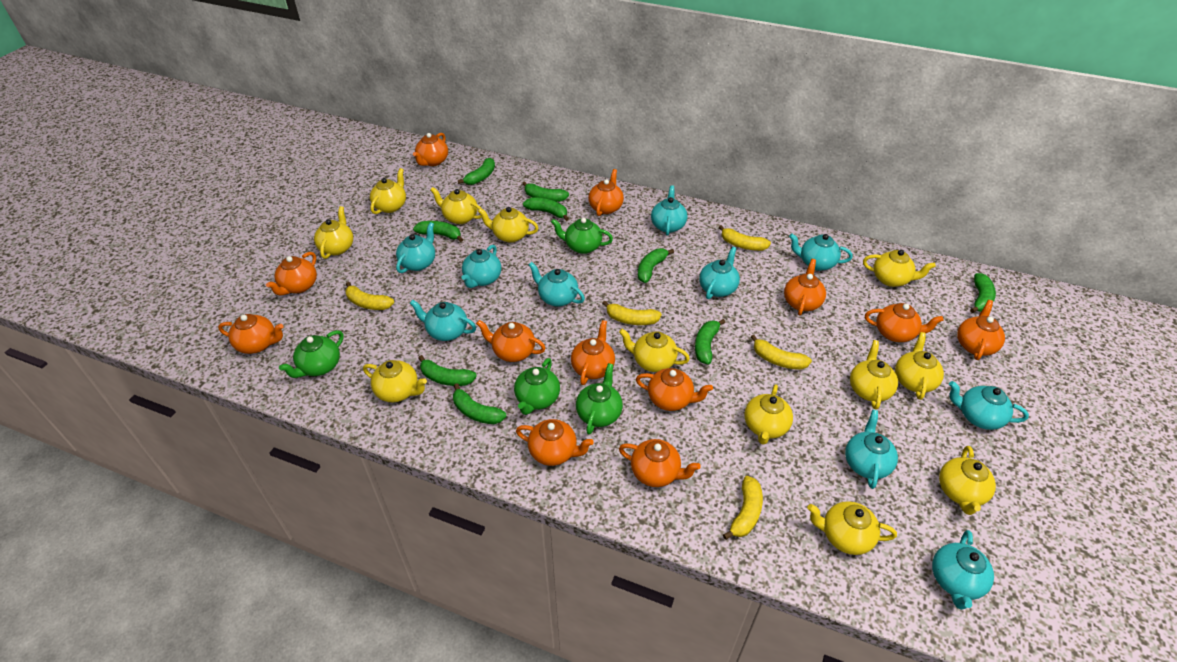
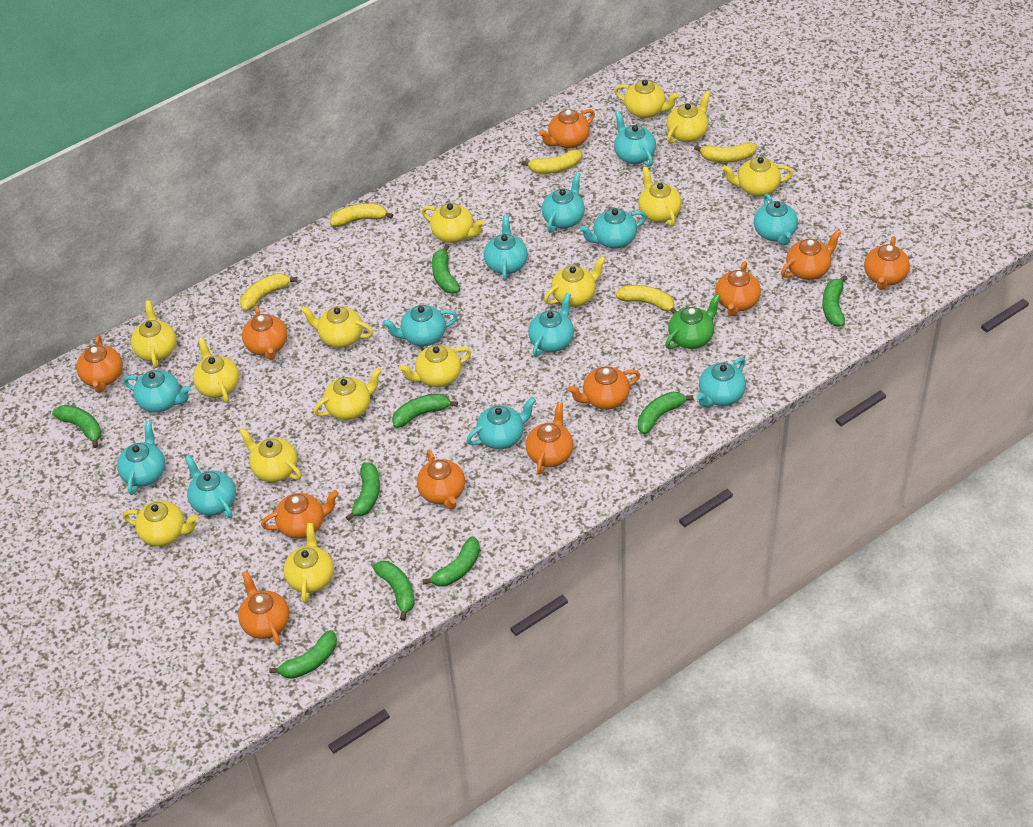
green teapot: 4 -> 1
orange teapot: 12 -> 11
turquoise teapot: 10 -> 12
yellow teapot: 12 -> 14

